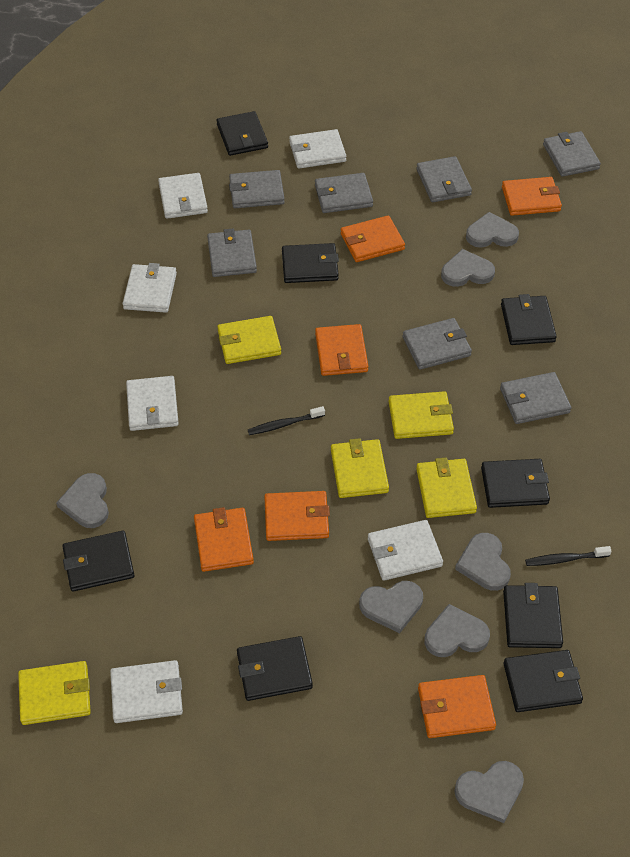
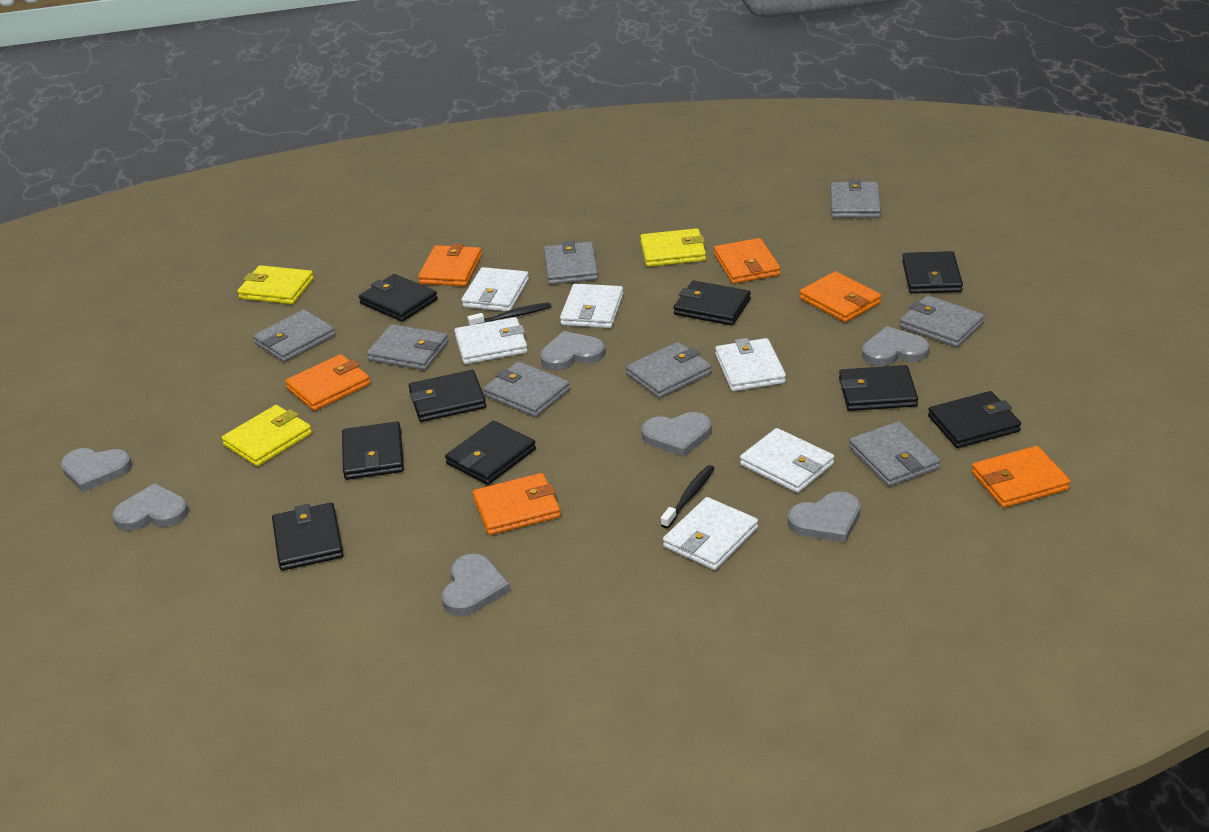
black wallet: 8 -> 9
grey wallet: 7 -> 8
yellow wallet: 5 -> 3

